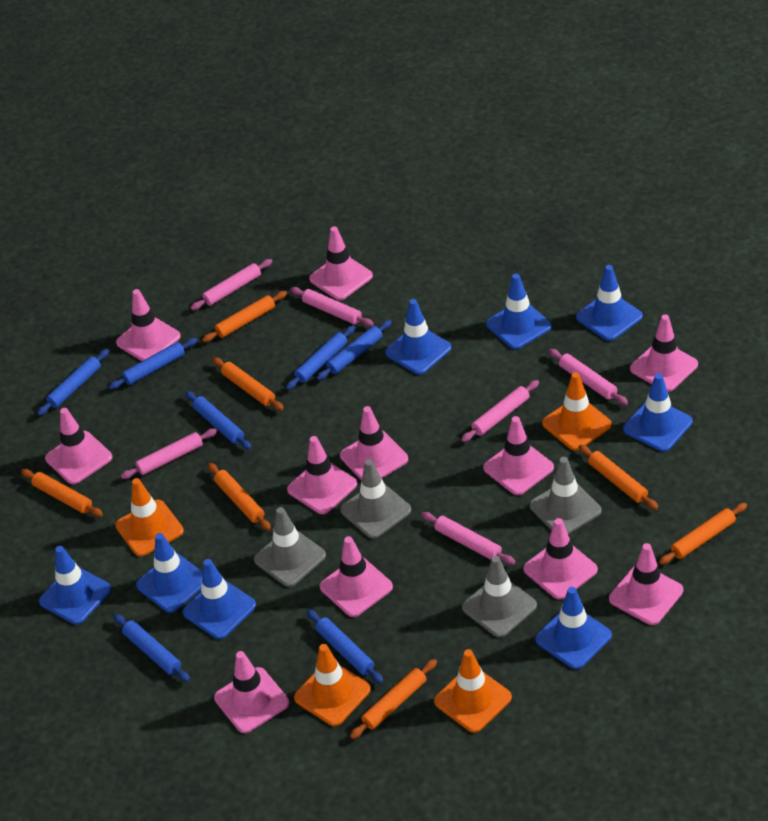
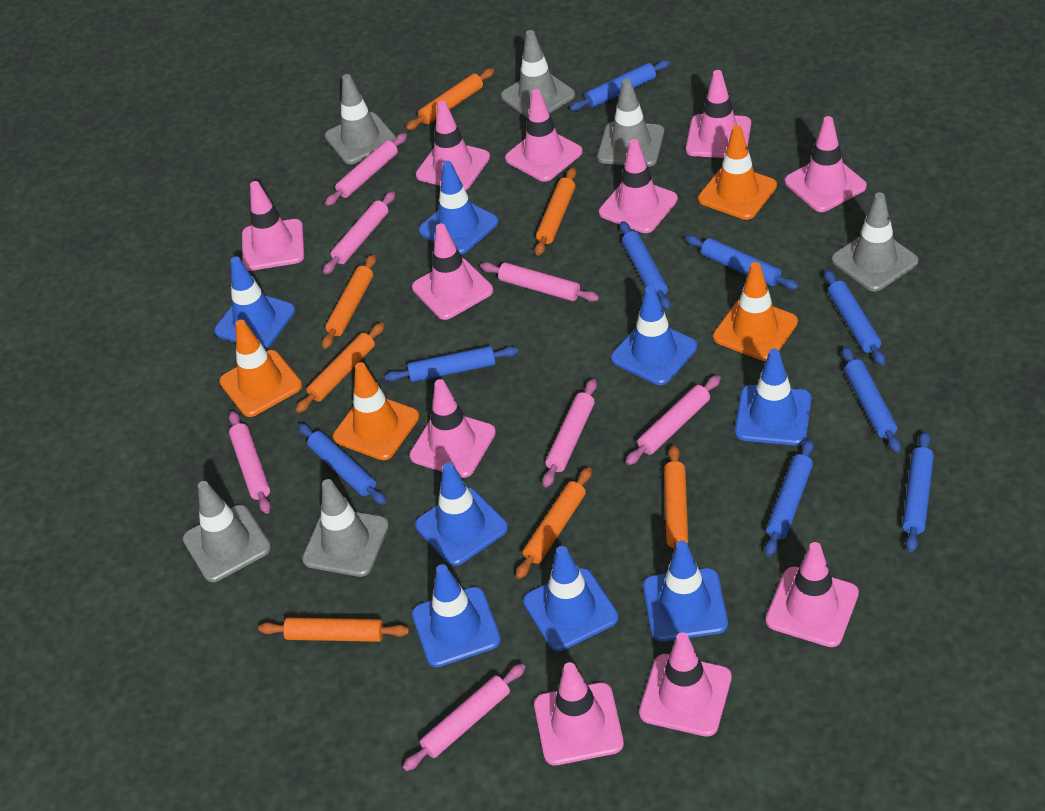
blue rolling pin: 7 -> 9
grey traffic cone: 4 -> 6
pink rolling pin: 6 -> 7

